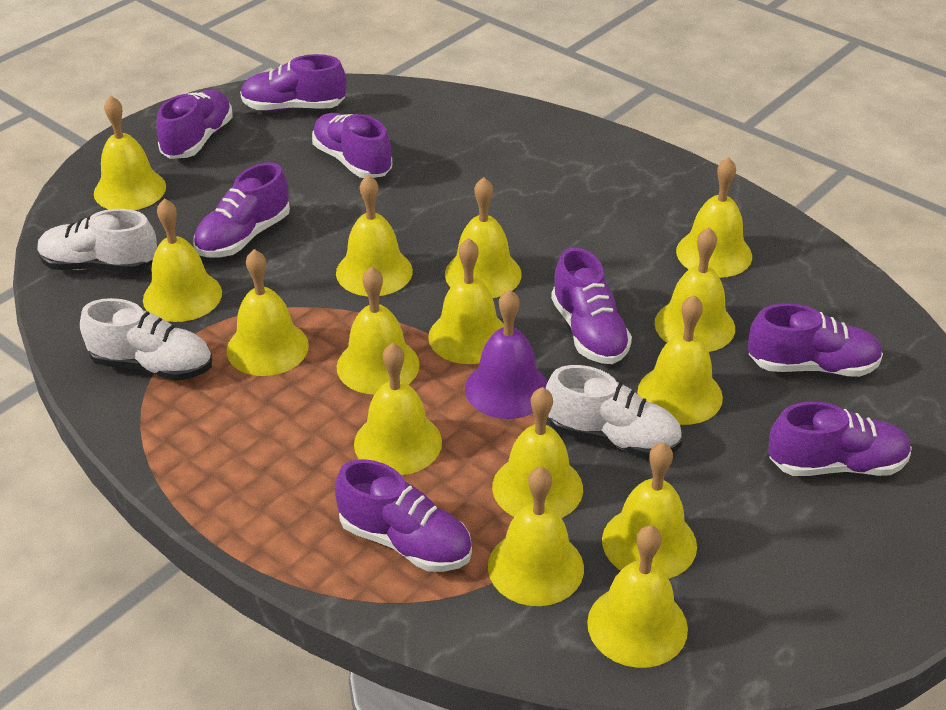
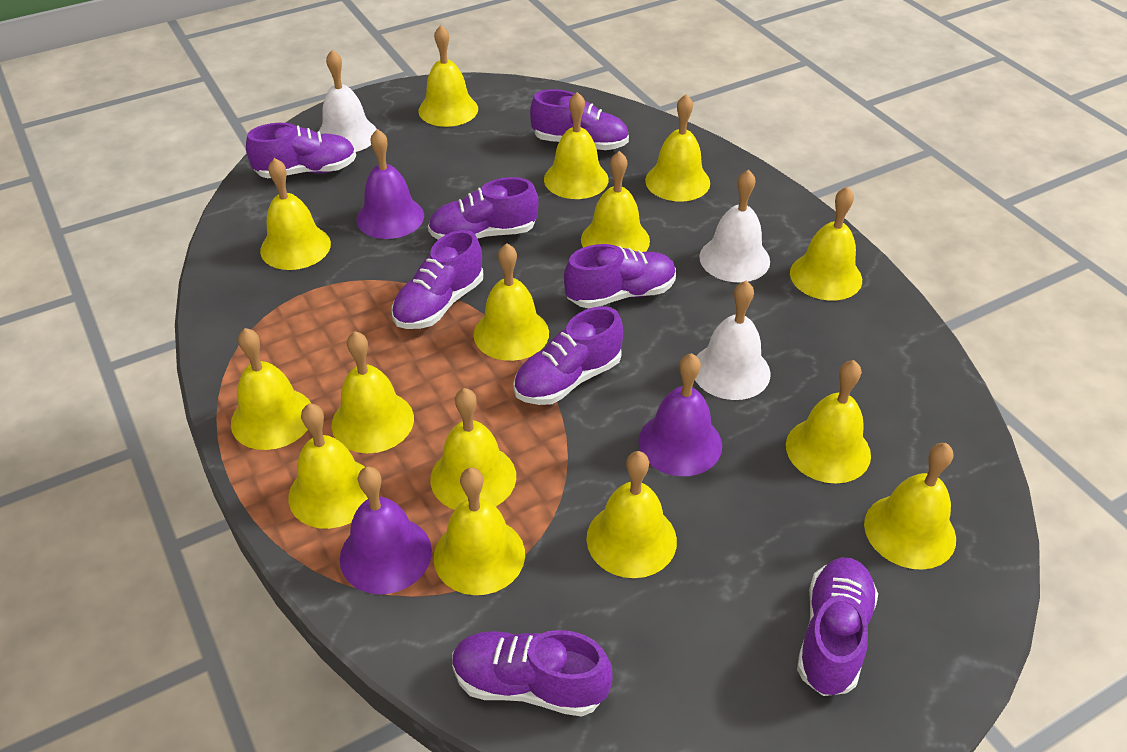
purple bell: 1 -> 3
white bell: 0 -> 3
white shoe: 3 -> 0

